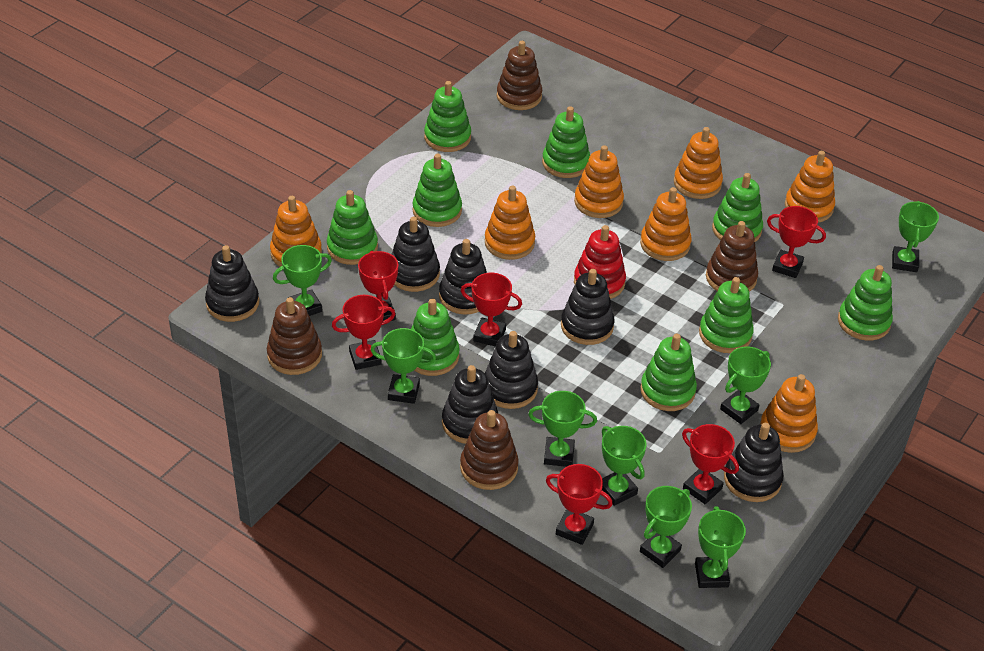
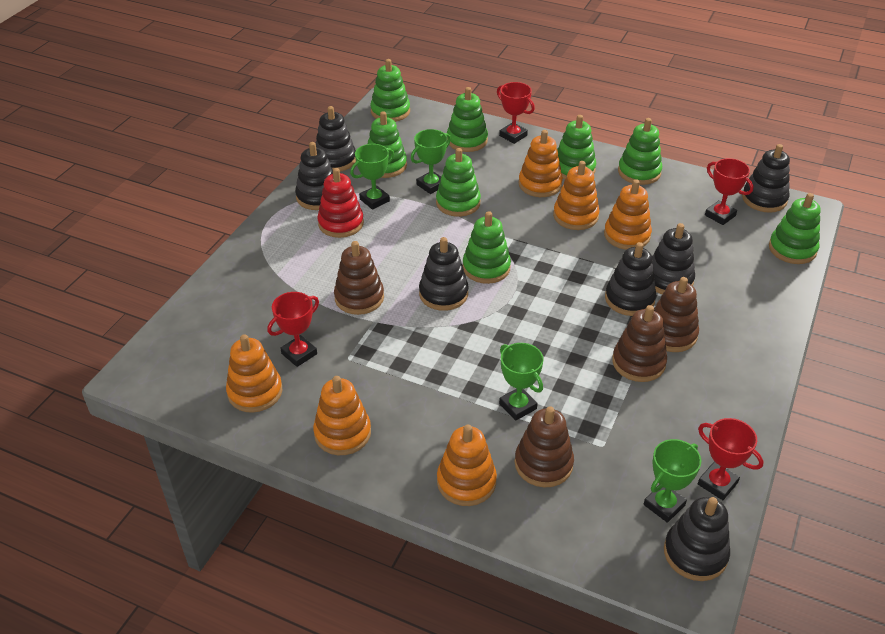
green stacking toy: 9 -> 8
green trophy: 8 -> 4
orange stacking toy: 7 -> 6
red trophy: 6 -> 4

